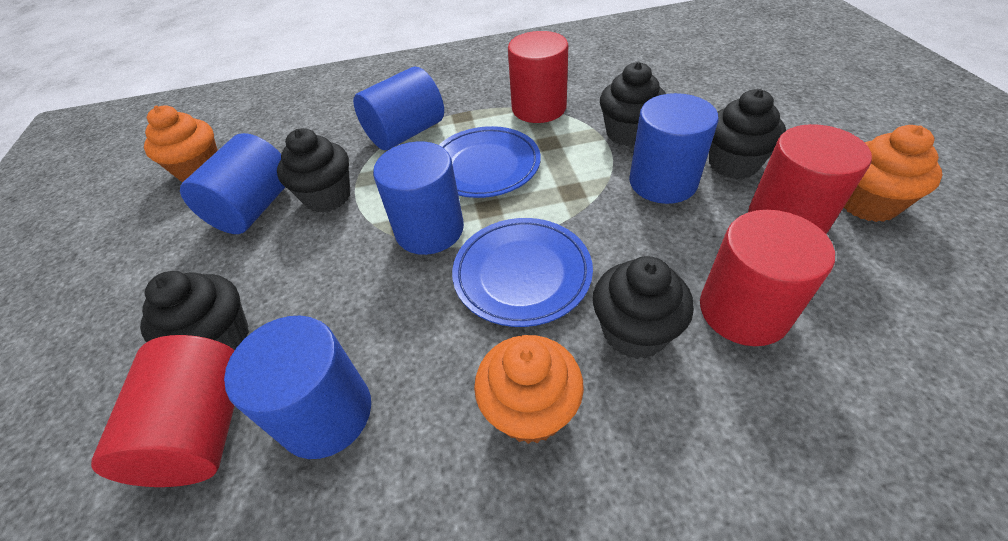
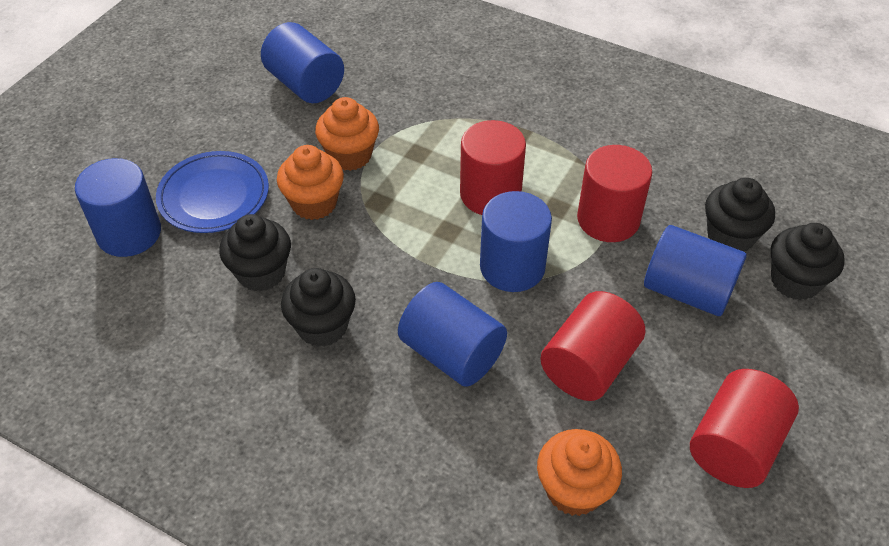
black cupcake: 5 -> 4
blue plate: 2 -> 1

